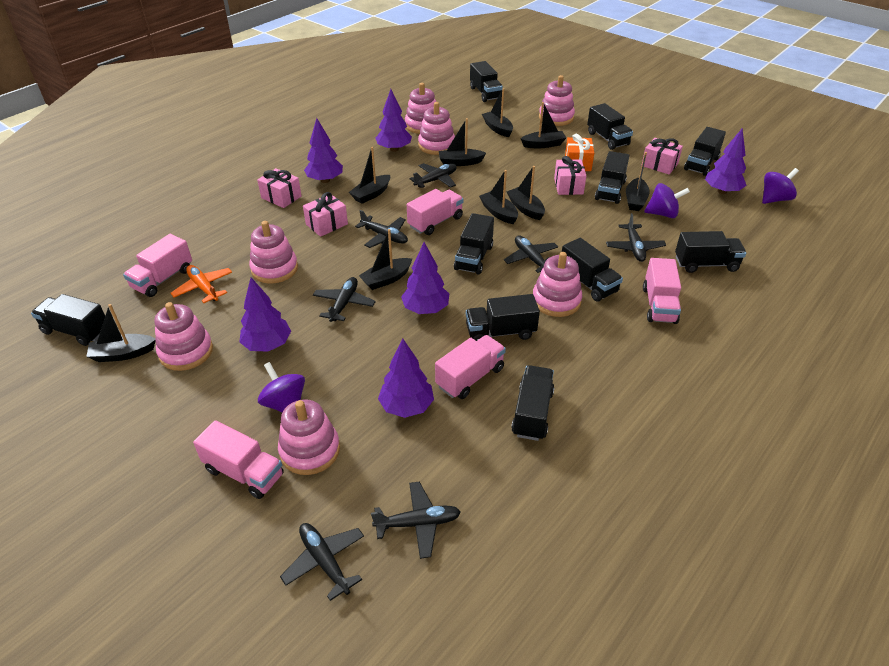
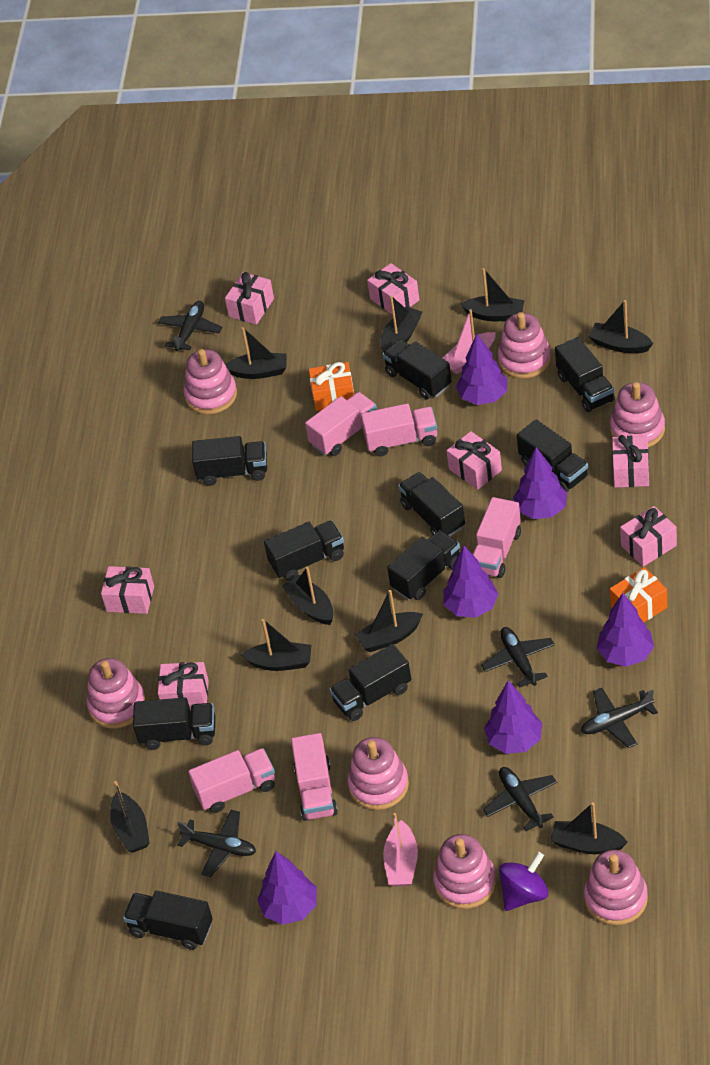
black plane: 7 -> 5
orange gift: 1 -> 2
orange plane: 1 -> 0
pink boat: 0 -> 2
pink gift: 4 -> 7
purple spinning top: 3 -> 1

